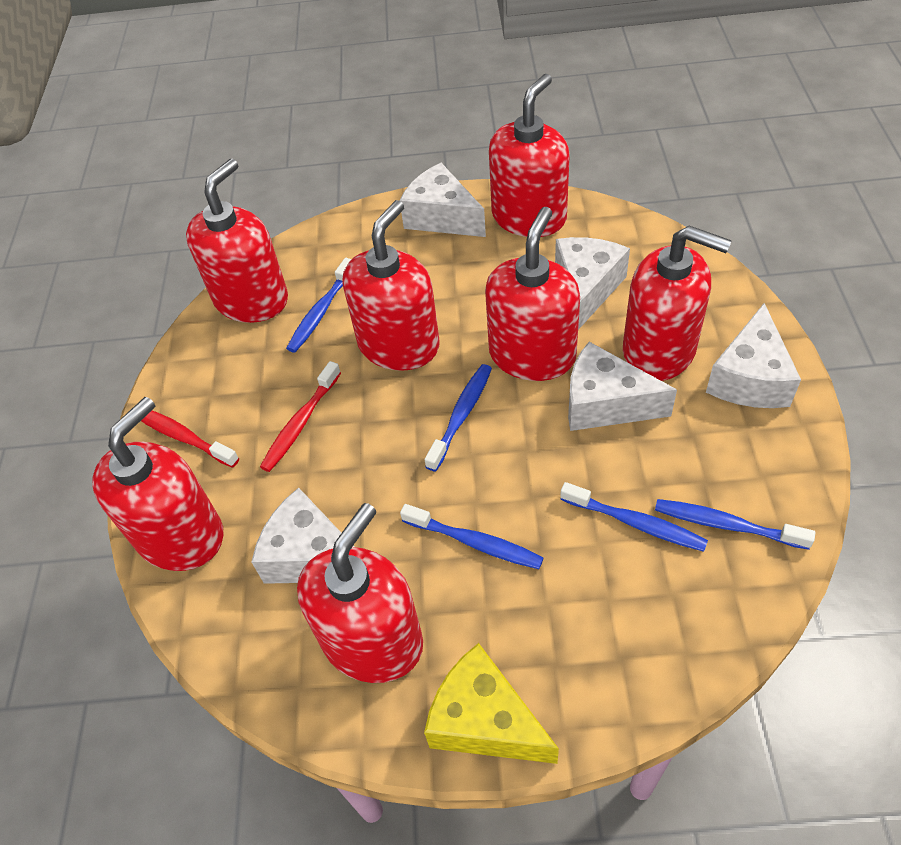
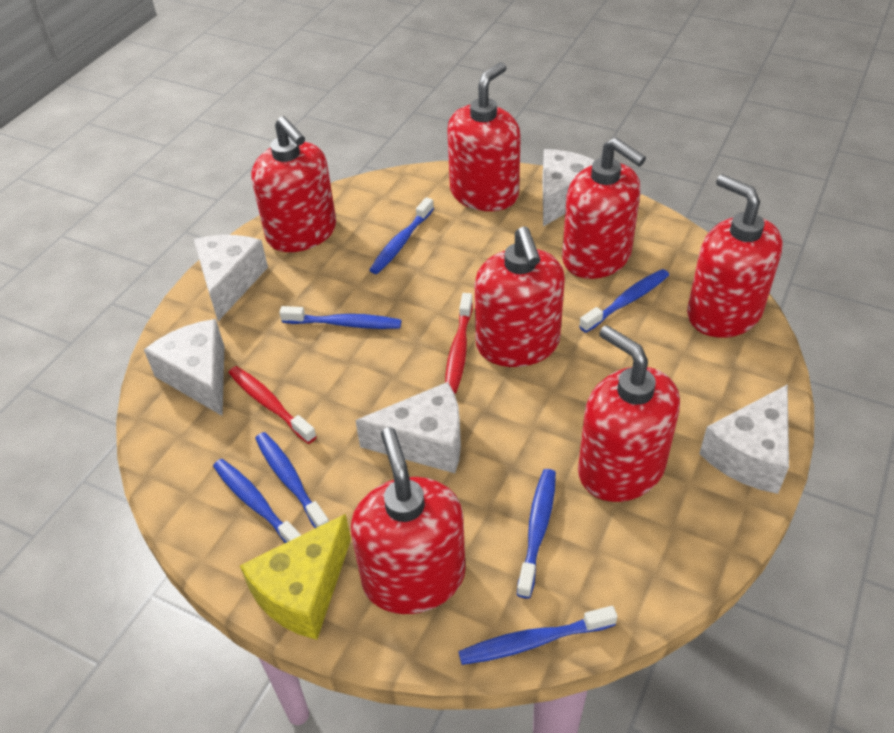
blue toothbrush: 5 -> 7

